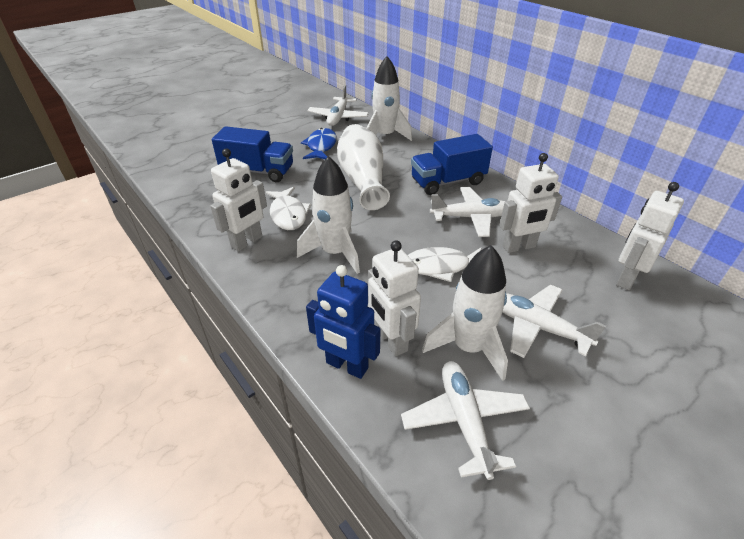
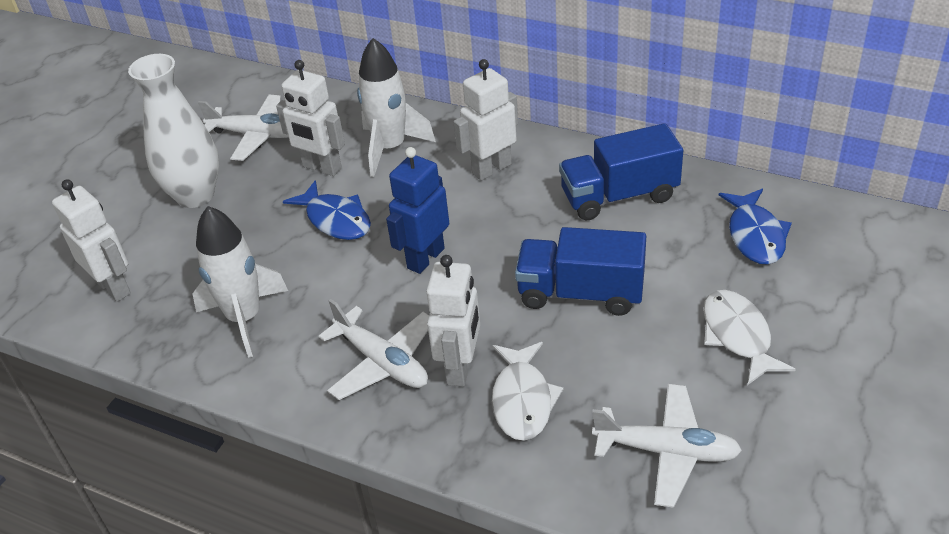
blue fish: 1 -> 2
white plane: 4 -> 3
white rocket: 3 -> 2

